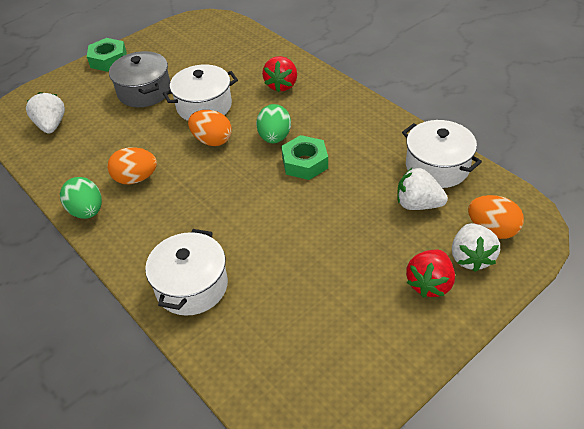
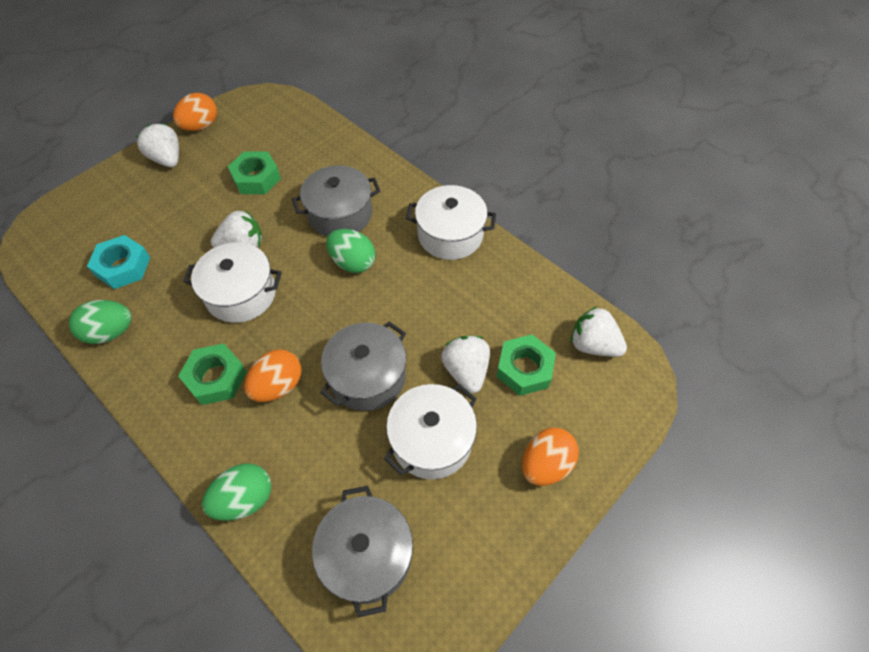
green egg: 2 -> 3
green nut: 2 -> 3
grey pot: 1 -> 3
red strawberry: 2 -> 0
turquoise nut: 0 -> 1
white strawberry: 3 -> 4

